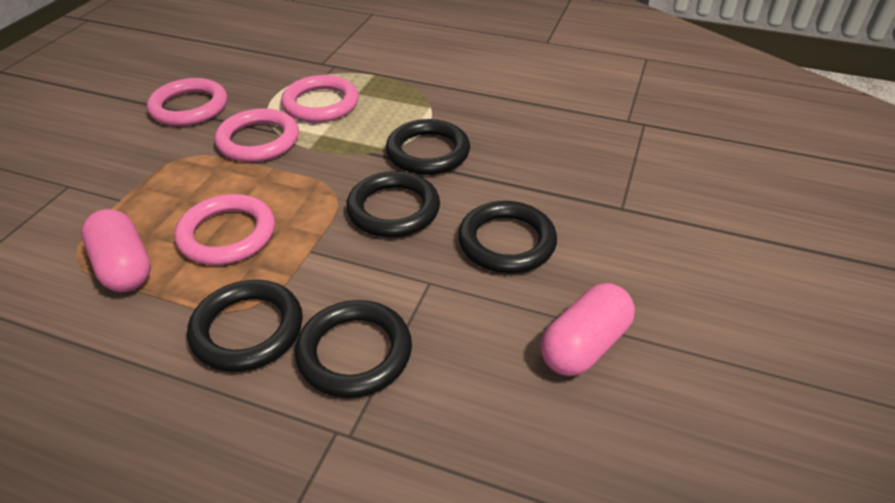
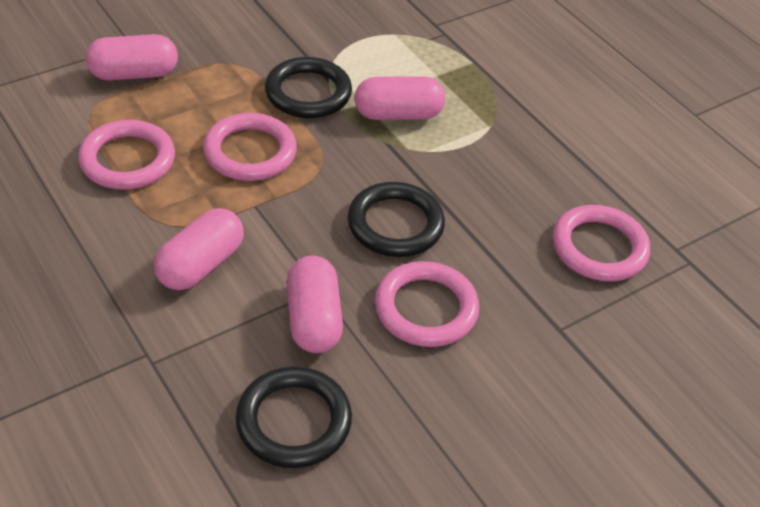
black ring: 5 -> 3
pink capsule: 2 -> 4

